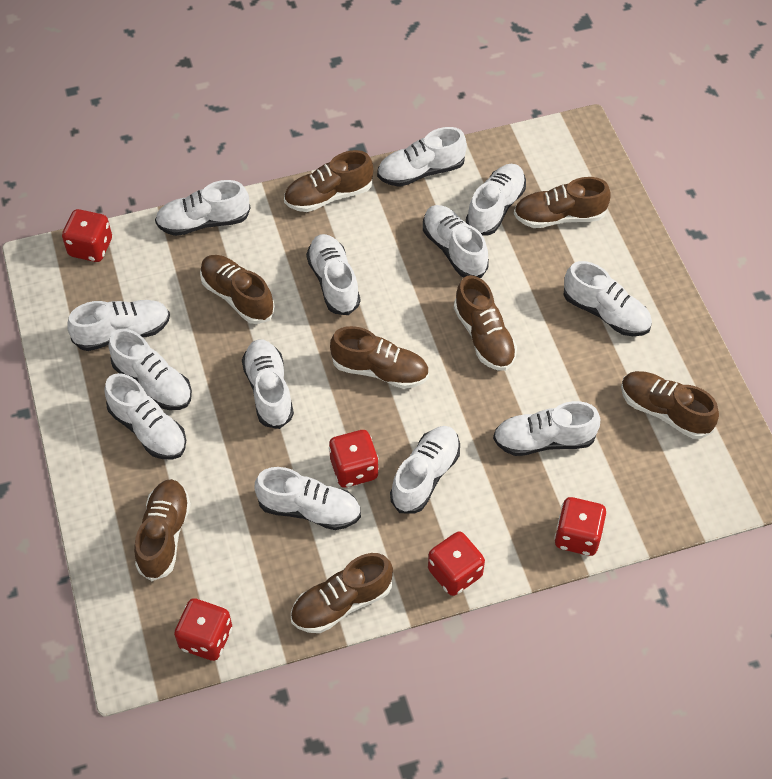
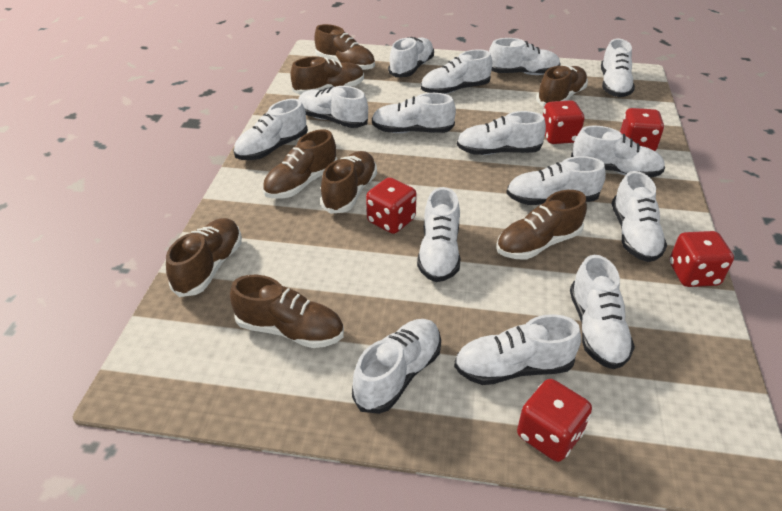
white shoe: 13 -> 15

